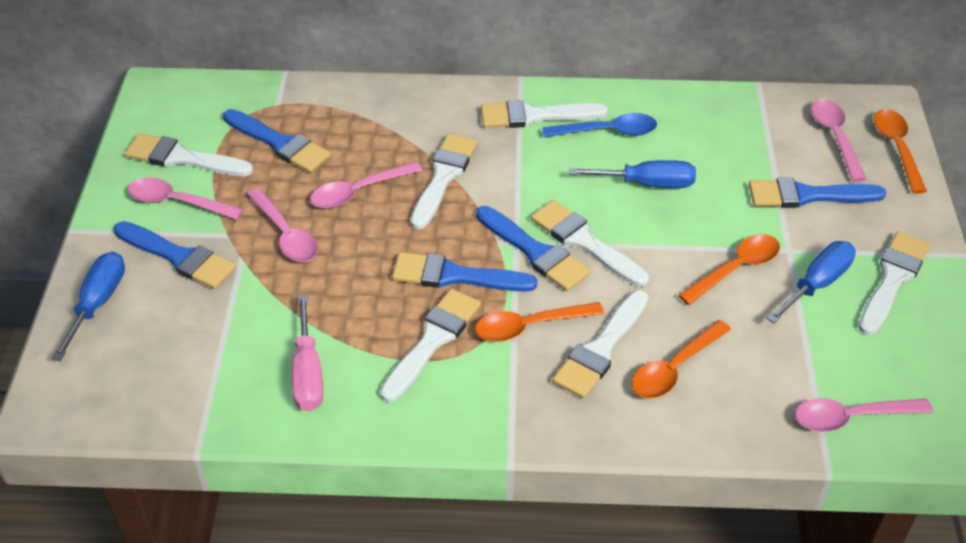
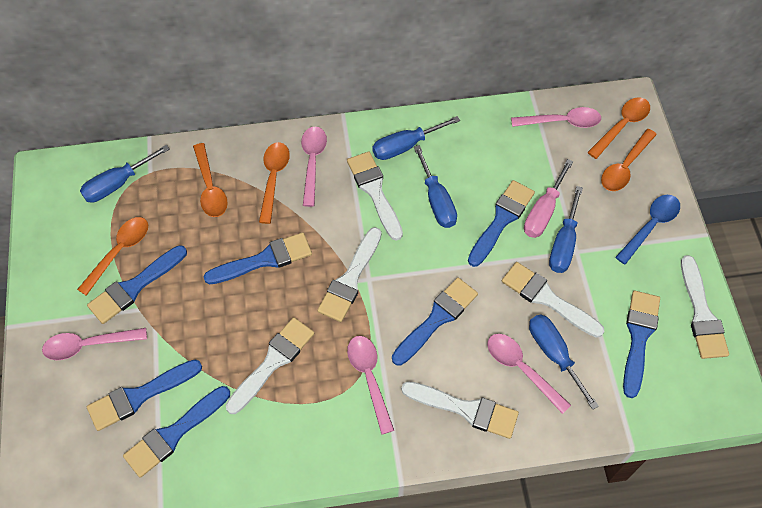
blue brush: 5 -> 7
blue screwdriver: 3 -> 5
orange spoon: 4 -> 5
white brush: 7 -> 6

